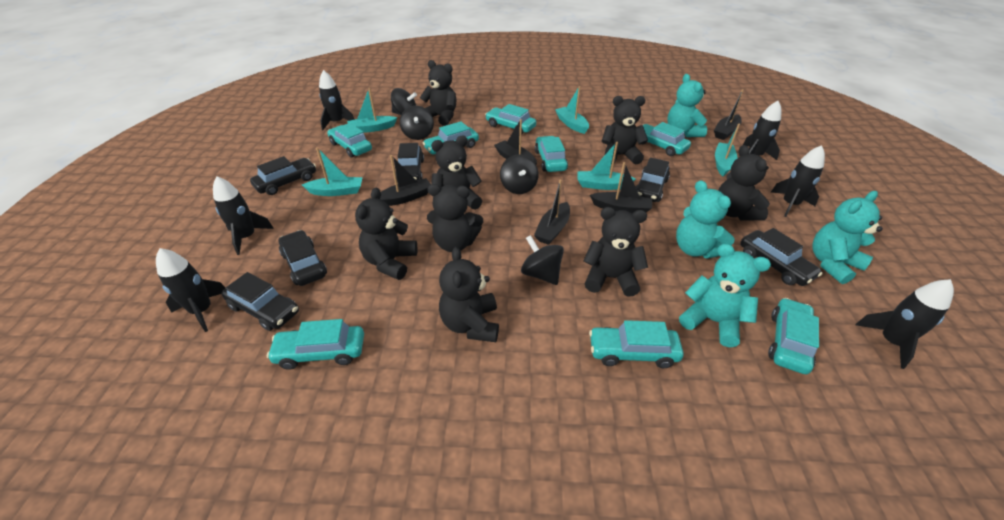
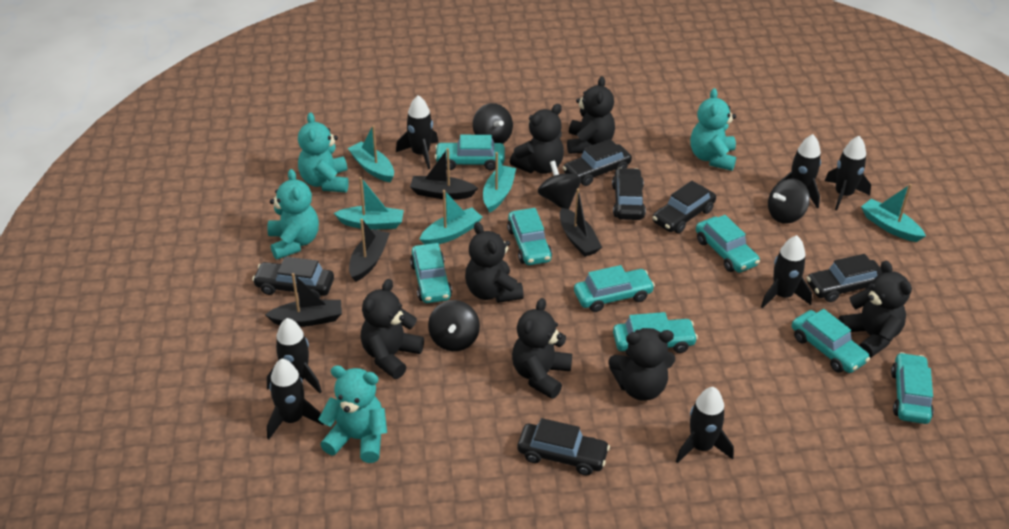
black boat: 5 -> 4
black rocket: 6 -> 7
black teddy bear: 8 -> 7

